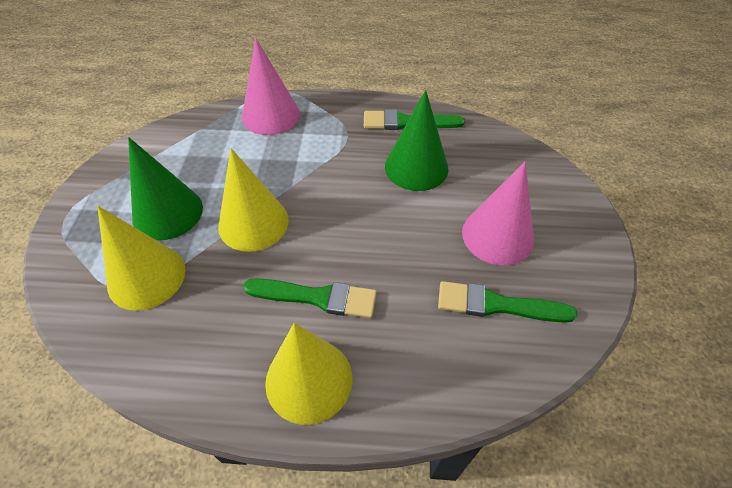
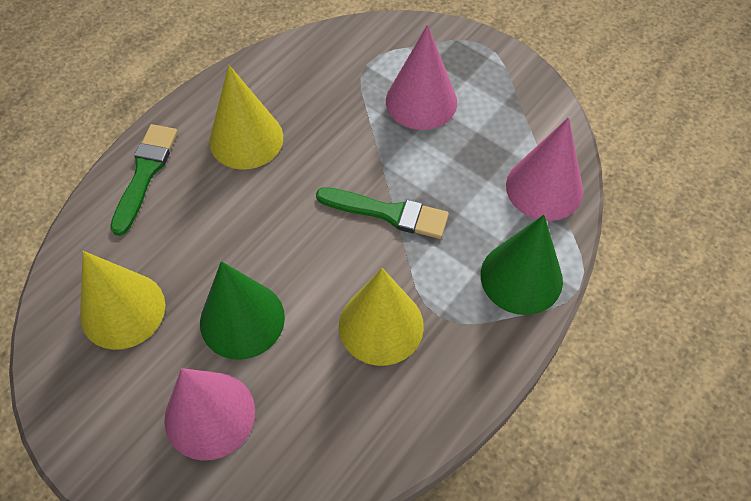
green brush: 3 -> 2
pink cone: 2 -> 3

